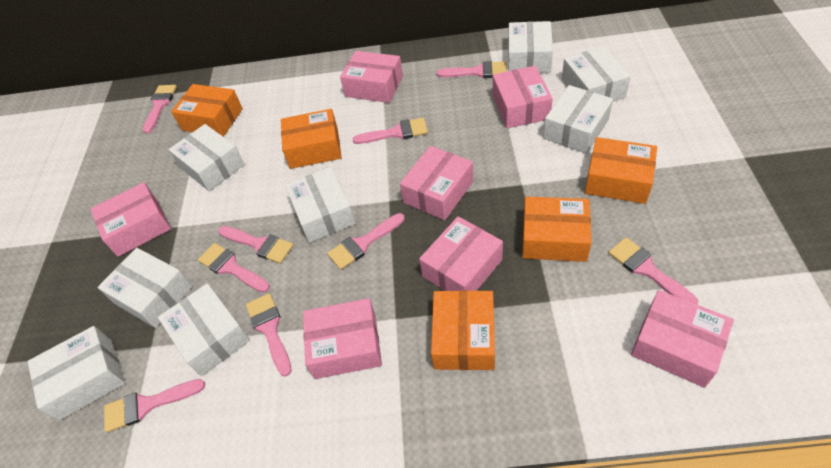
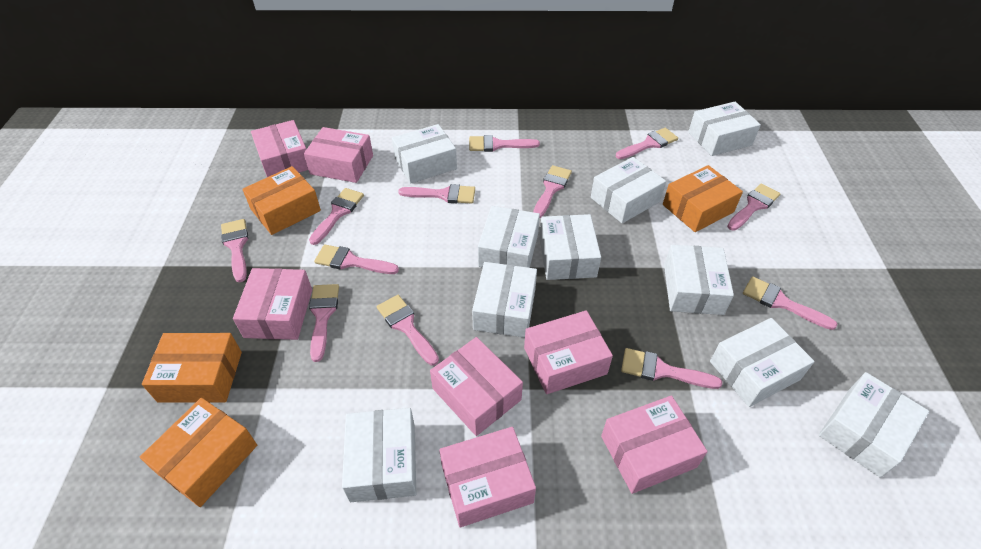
orange box: 5 -> 4
pink brush: 9 -> 12
white box: 8 -> 10

